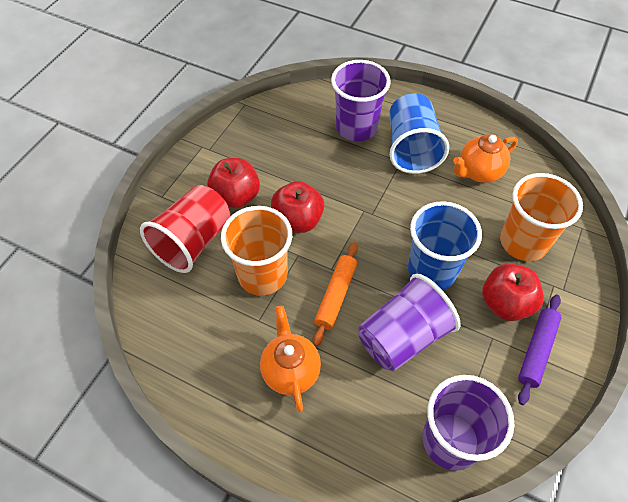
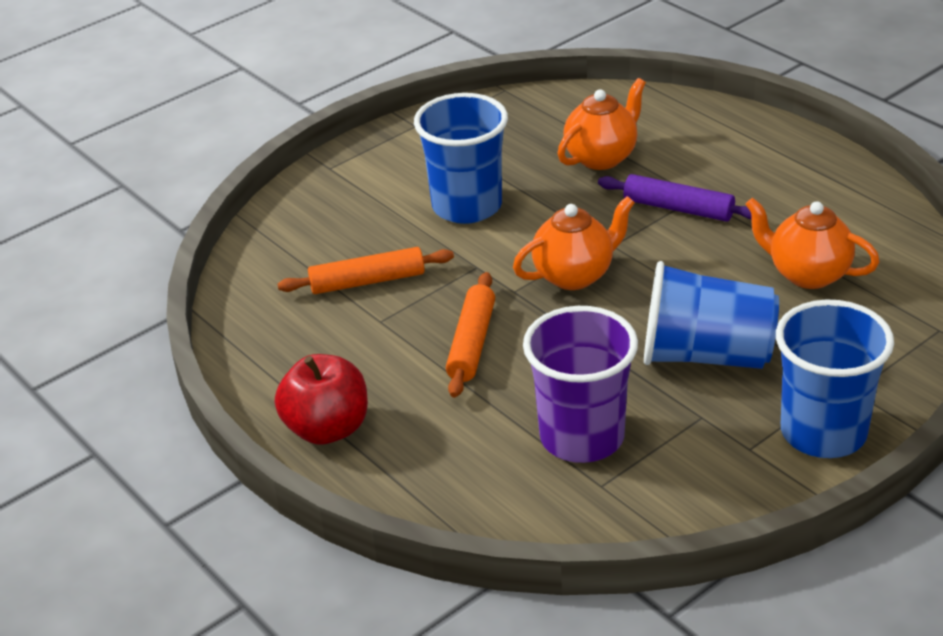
blue cup: 2 -> 3
orange cup: 2 -> 0
orange rolling pin: 1 -> 2
orange teapot: 2 -> 3
purple cup: 3 -> 1
red apple: 3 -> 1
red cup: 1 -> 0

